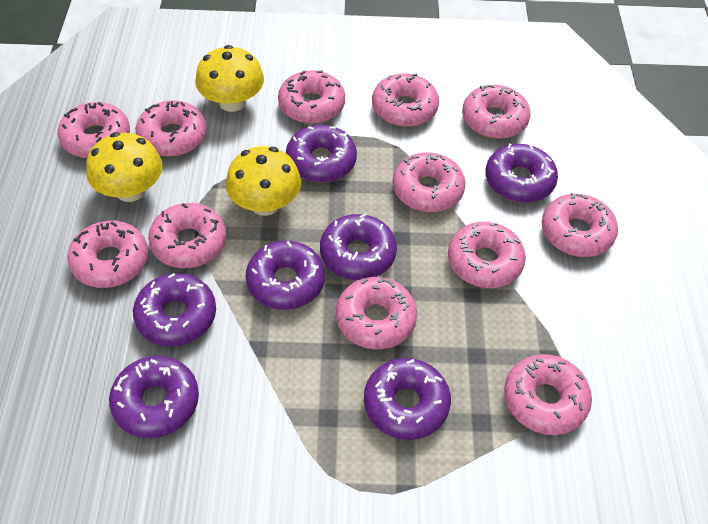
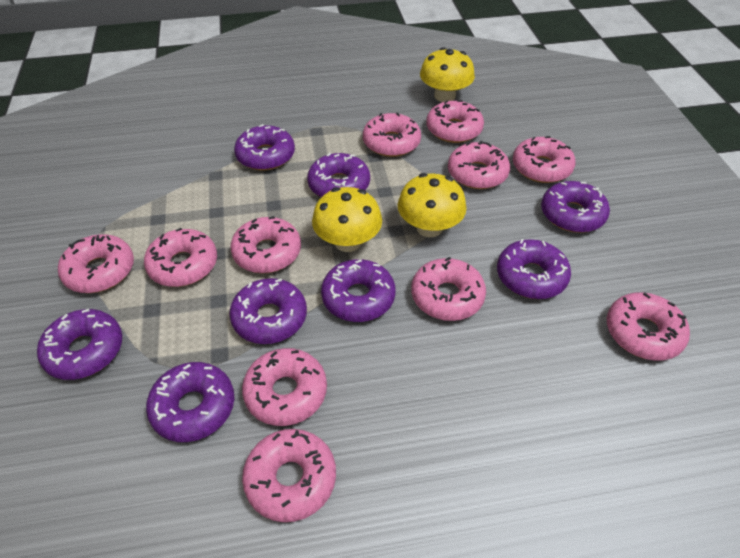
pink donut: 12 -> 11
purple donut: 7 -> 8

